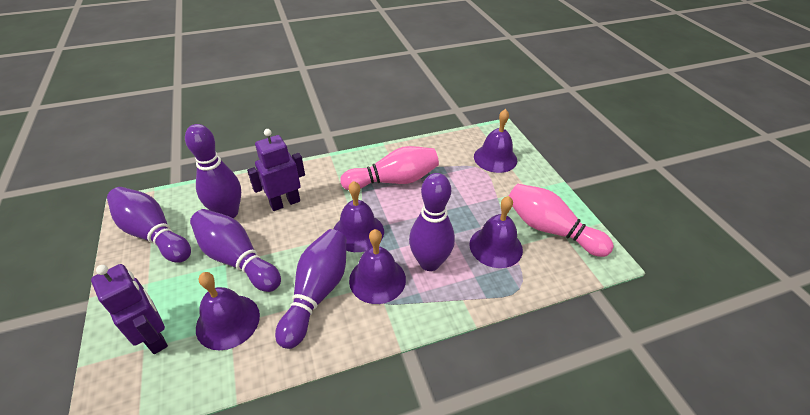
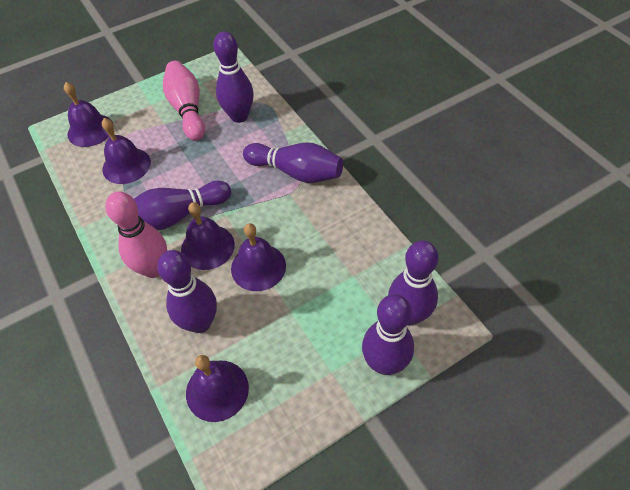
purple bowling pin: 5 -> 6
purple robot: 2 -> 0

